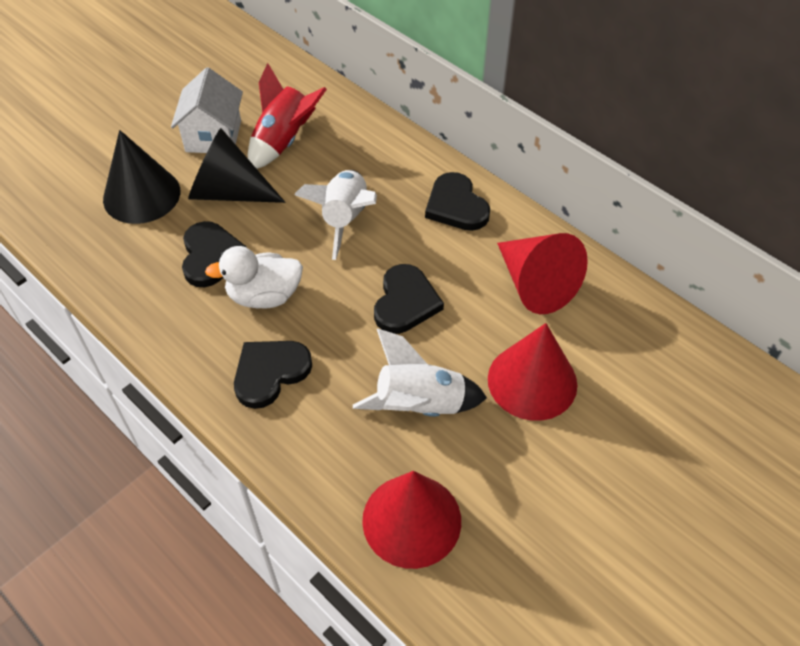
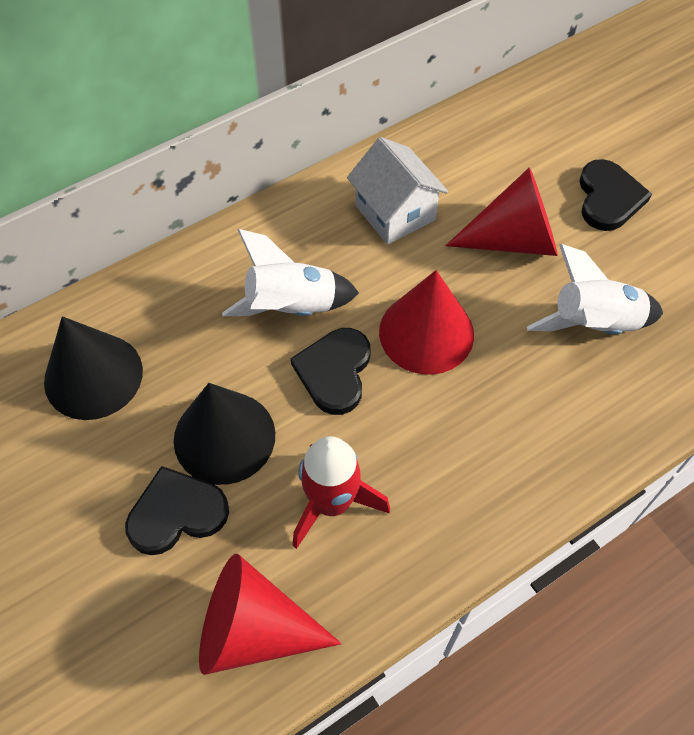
black heart: 4 -> 3
white duck: 1 -> 0

